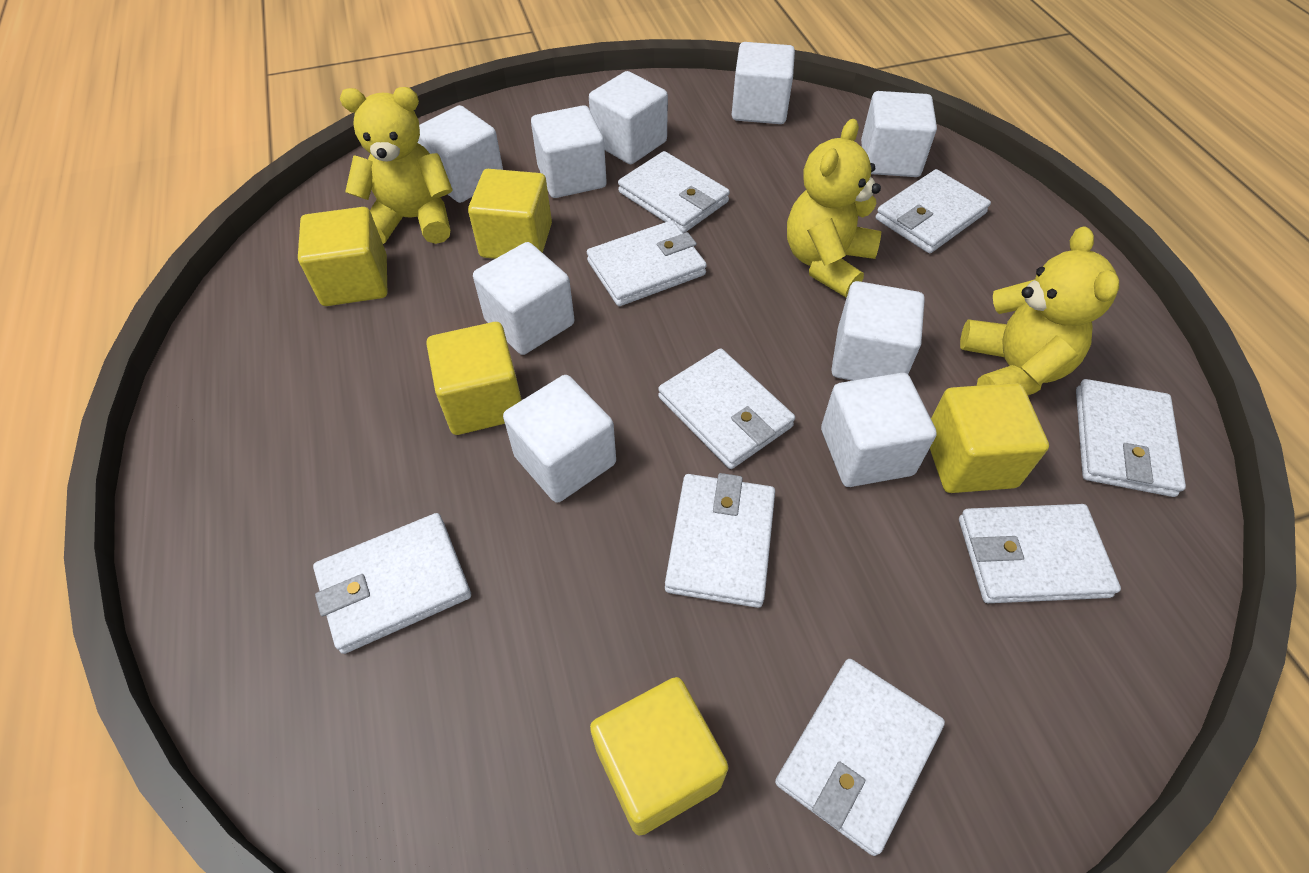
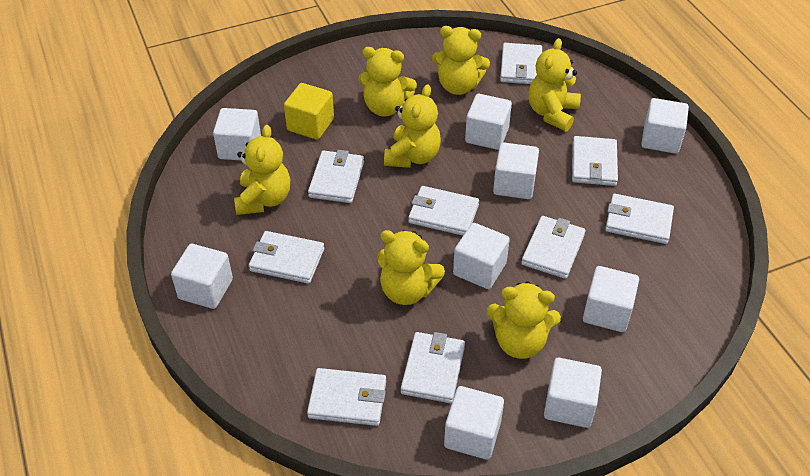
yellow cube: 5 -> 1
yellow teddy bear: 3 -> 7

